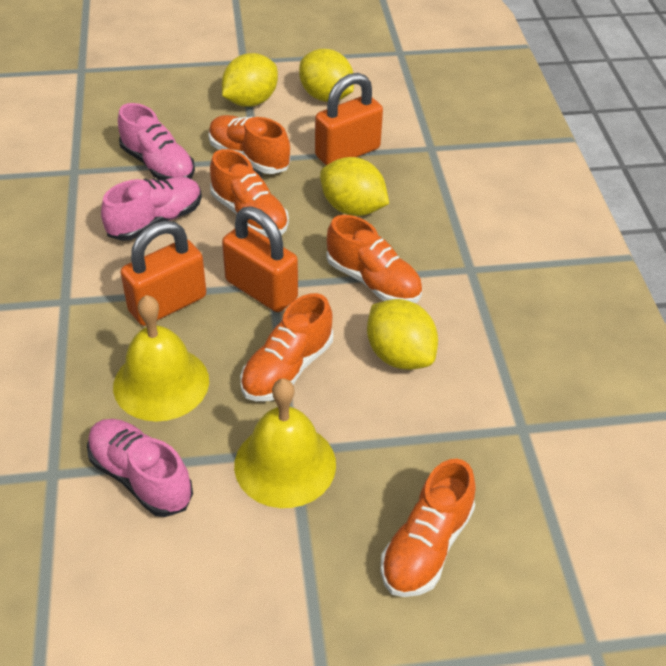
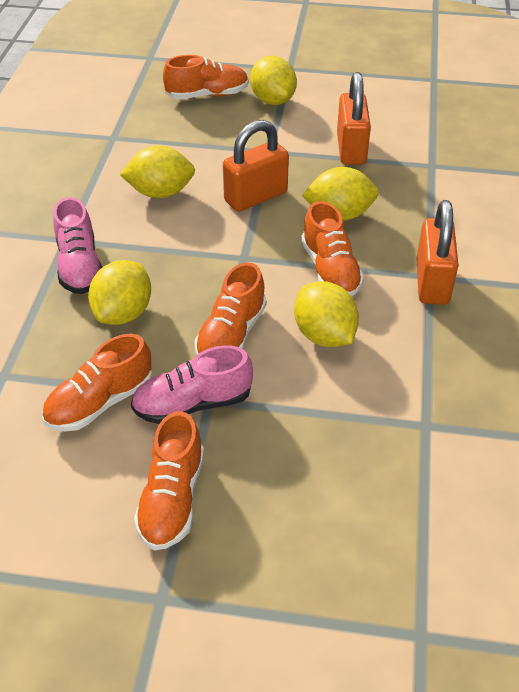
pink shoe: 3 -> 2
yellow bell: 2 -> 0
yellow lemon: 4 -> 5

